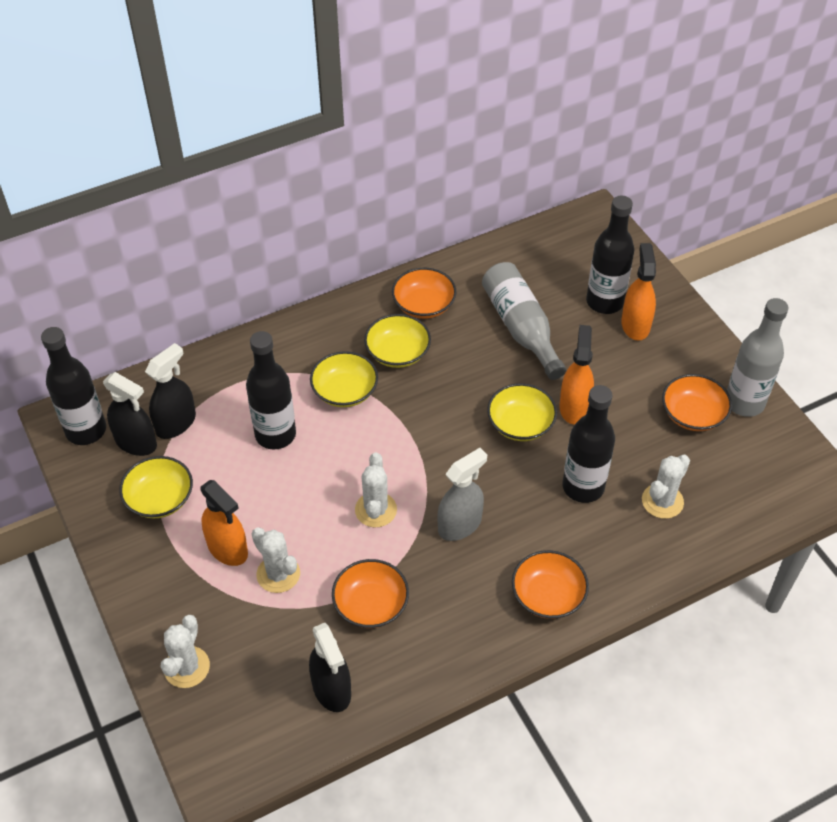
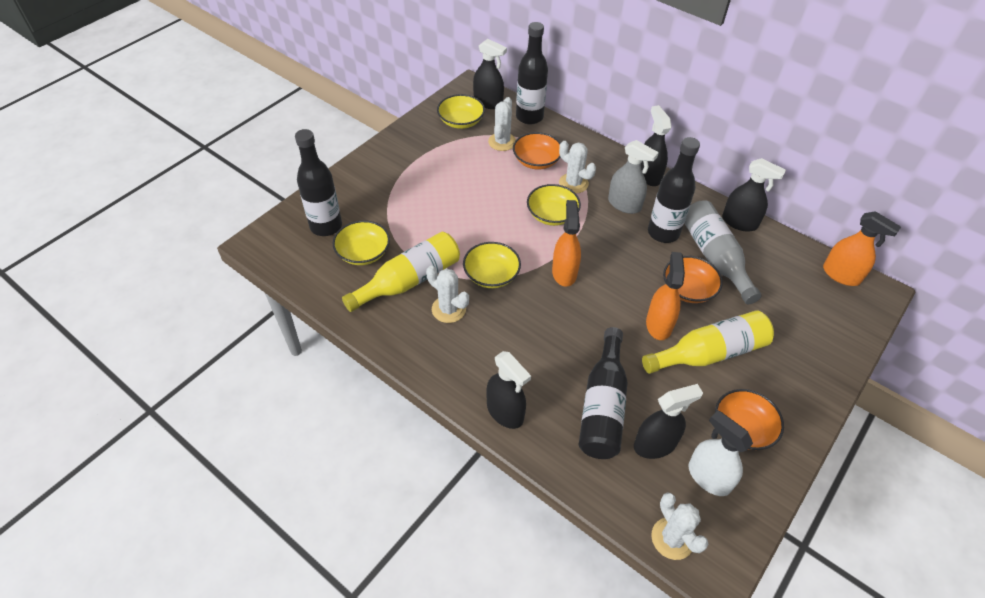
black spray bottle: 3 -> 5
grey bottle: 2 -> 1
orange bowl: 4 -> 3
white spray bottle: 0 -> 1
yellow bottle: 0 -> 2

